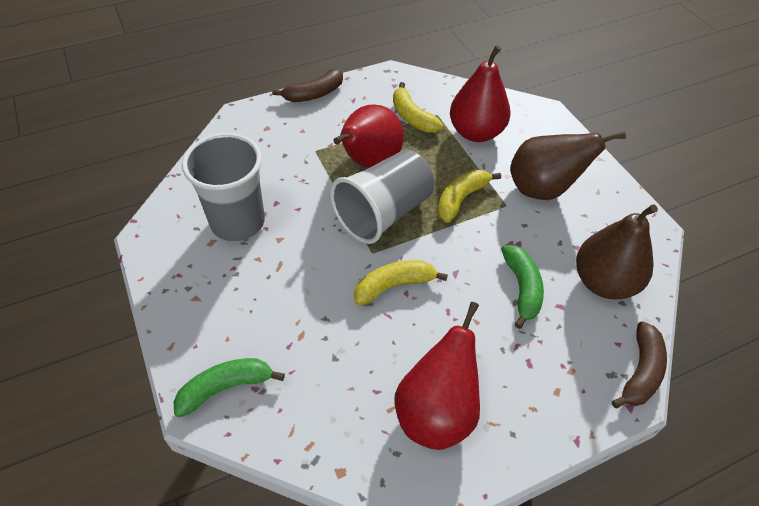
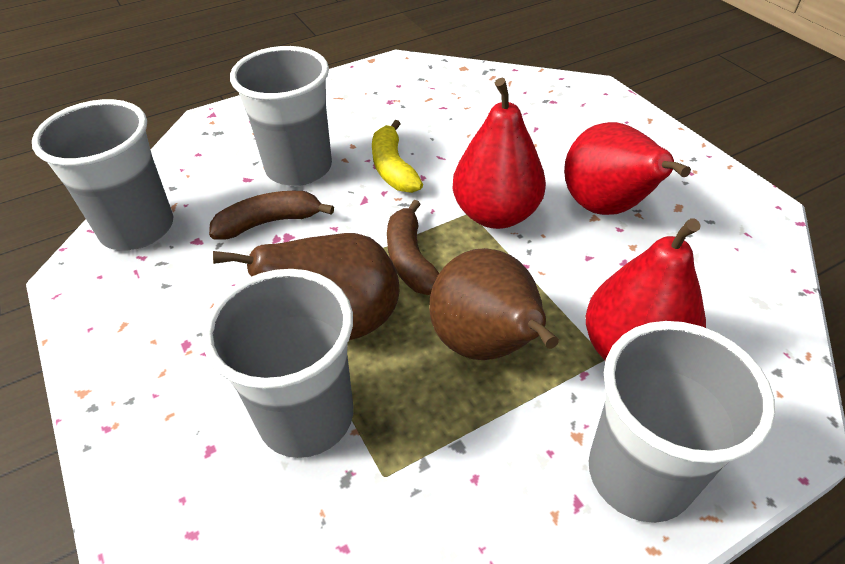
green banana: 2 -> 0
grey cup: 2 -> 4
yellow banana: 3 -> 1

